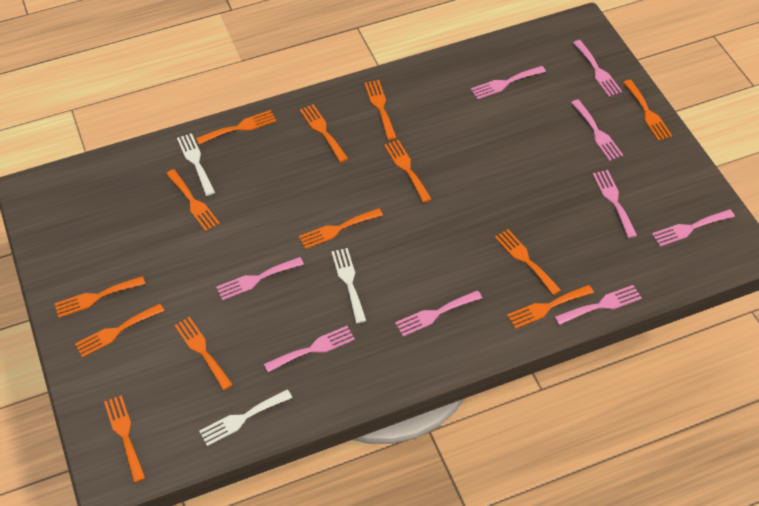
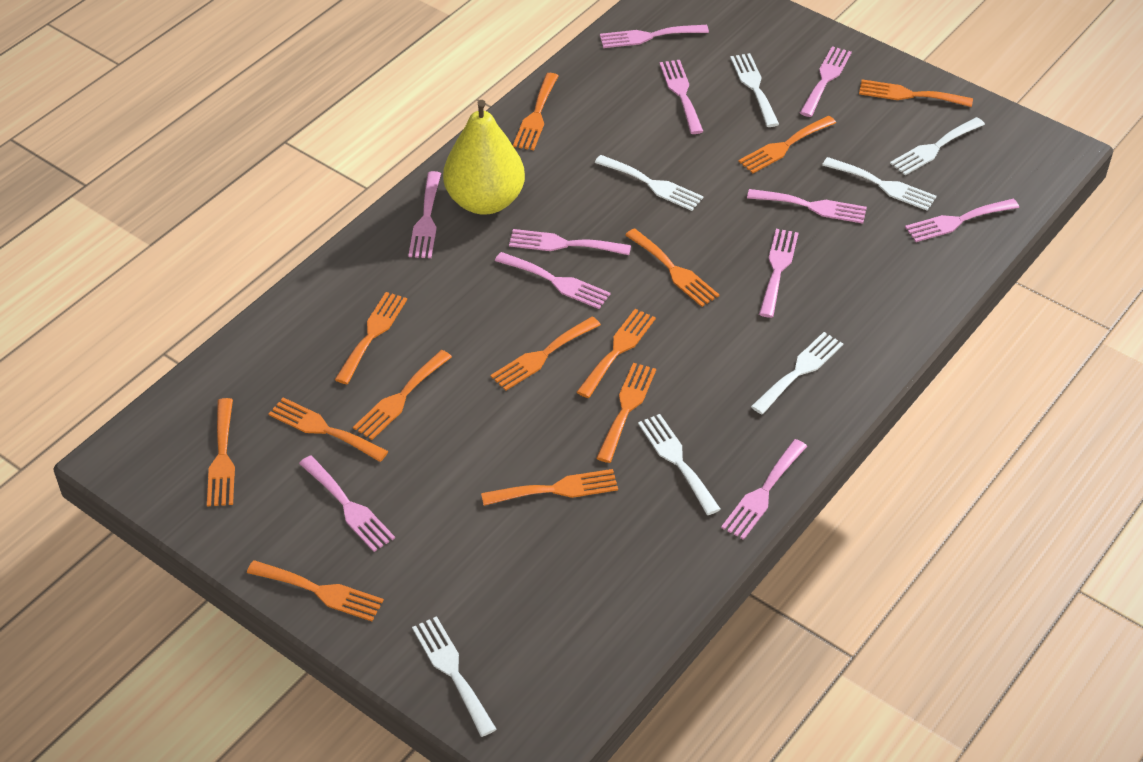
pink fork: 9 -> 11
white fork: 3 -> 7
yellow pear: 0 -> 1

